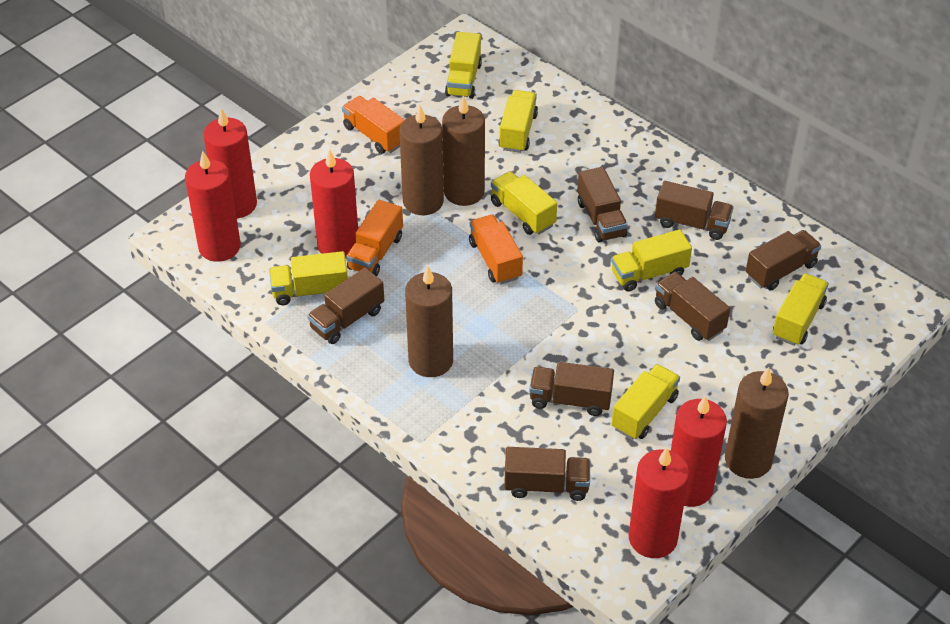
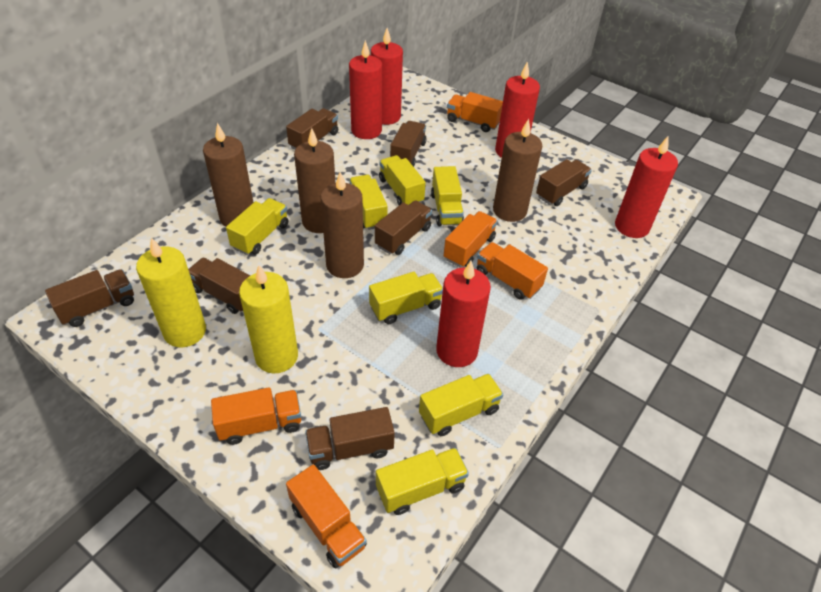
orange truck: 3 -> 5
yellow candle: 0 -> 2

